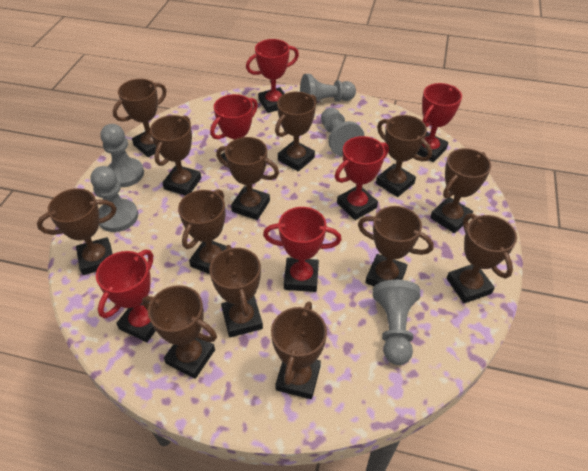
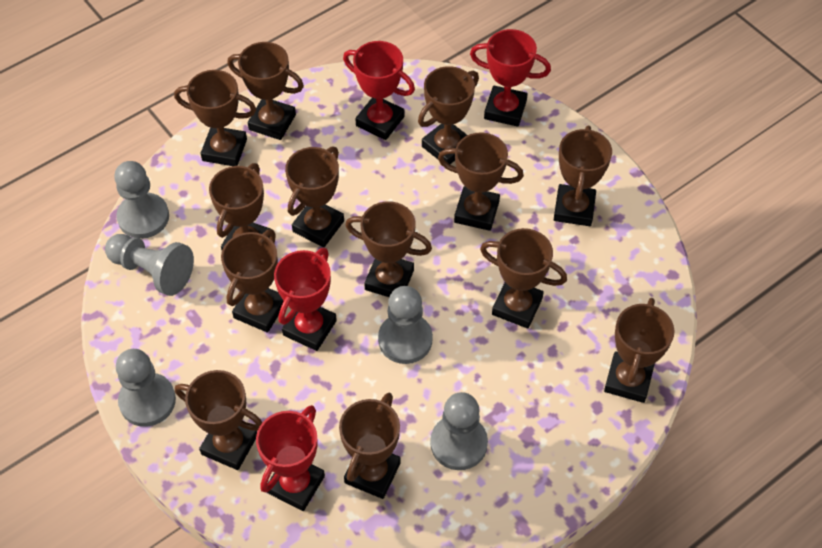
red trophy: 6 -> 4

